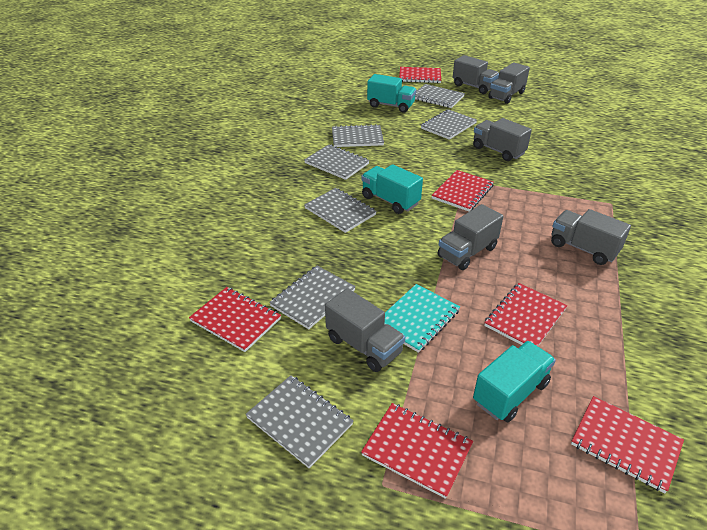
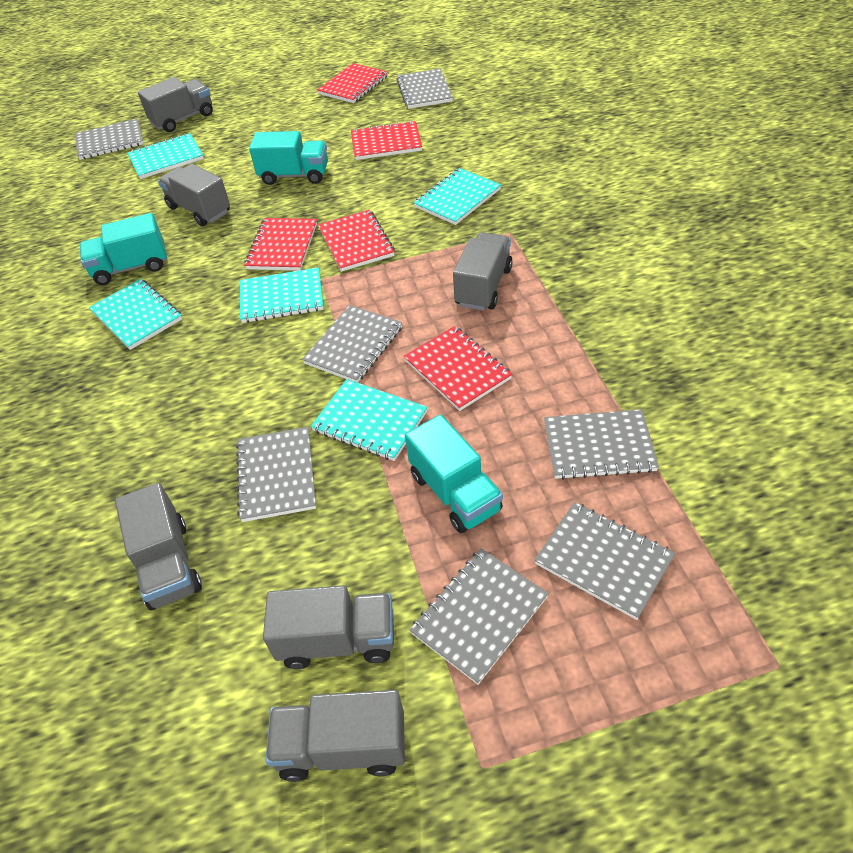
red notebook: 6 -> 5
turquoise notebook: 1 -> 5

